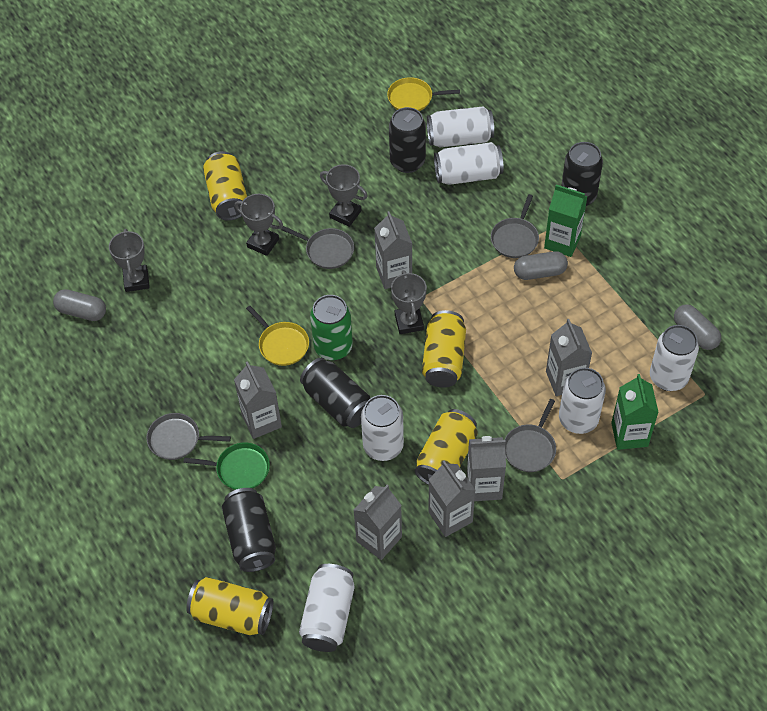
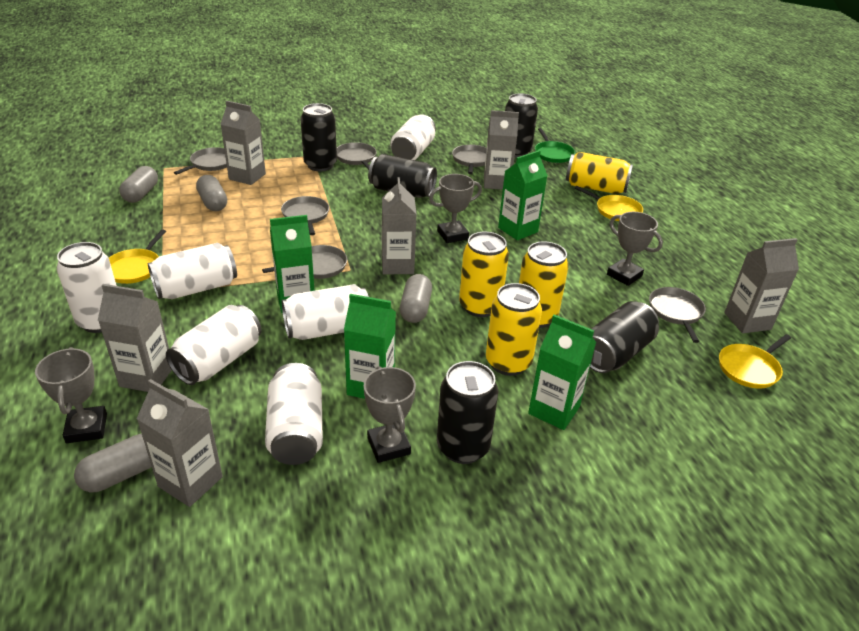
black can: 4 -> 5
green can: 1 -> 0
green carton: 2 -> 4
grey capsule: 3 -> 4
grey pan: 4 -> 6
yellow pan: 2 -> 3

